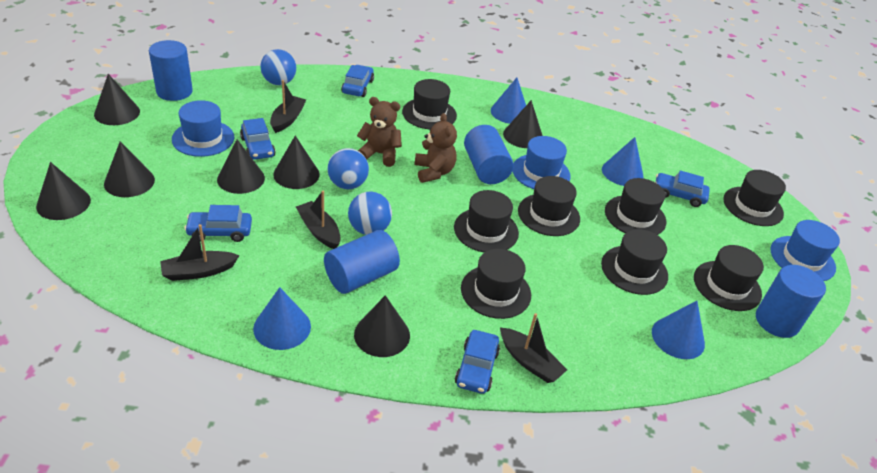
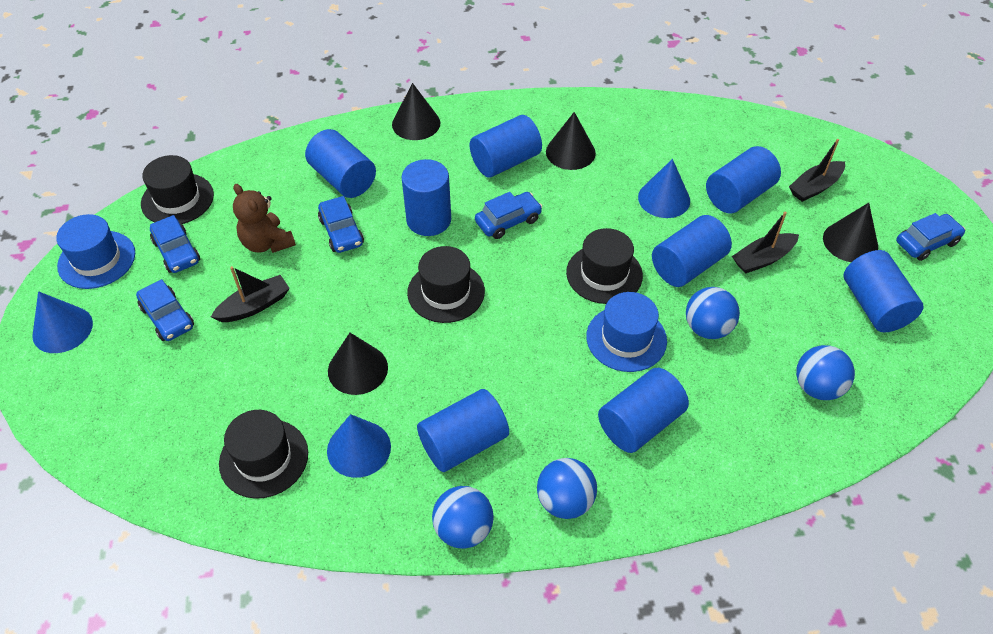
black boat: 4 -> 3
black cone: 7 -> 4
black hat: 8 -> 4
blue ball: 3 -> 4
blue cone: 4 -> 3
blue cylinder: 4 -> 8
blue hat: 3 -> 2
brown teddy bear: 2 -> 1

